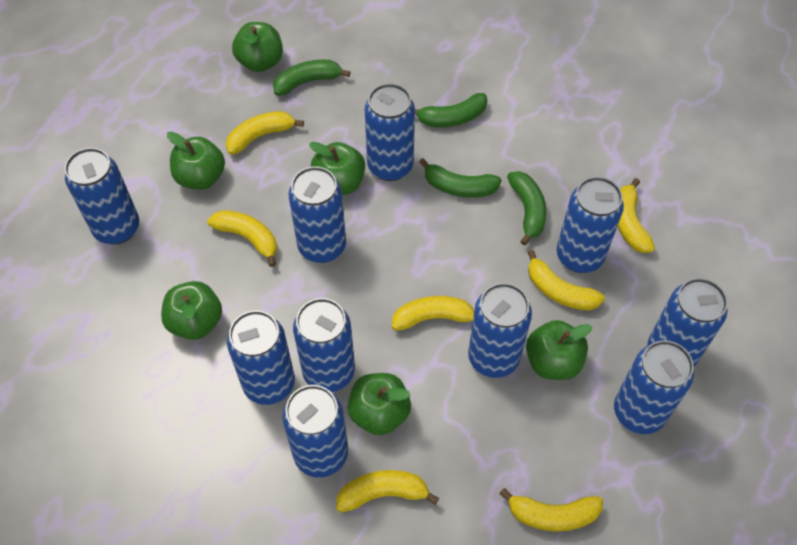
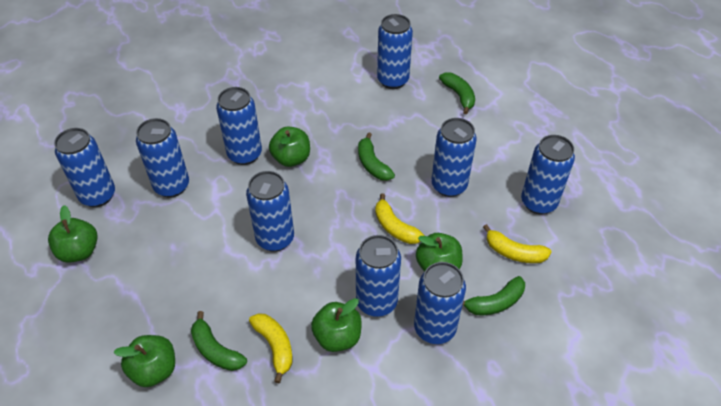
blue can: 10 -> 9
green apple: 6 -> 5
yellow banana: 7 -> 3

